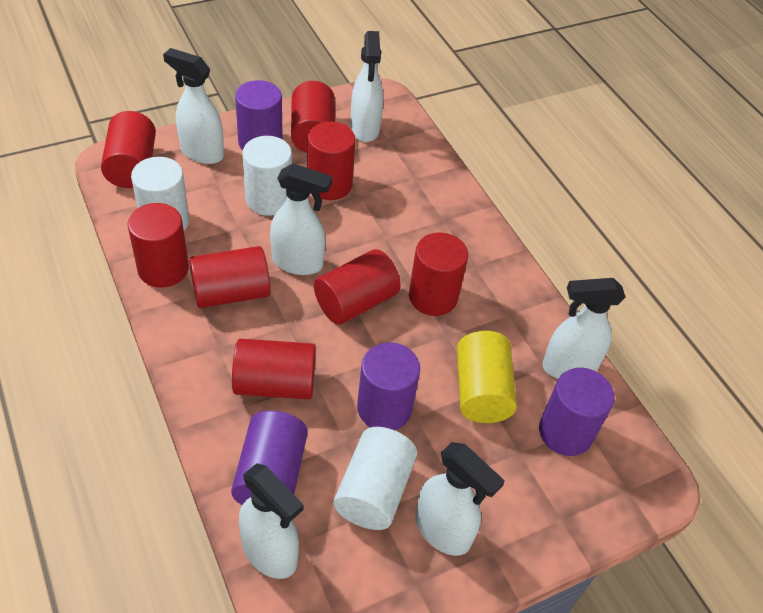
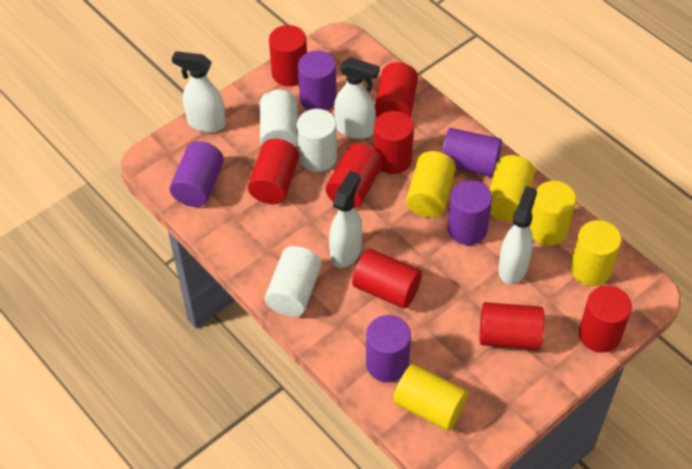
purple cylinder: 4 -> 5
white spray bottle: 6 -> 4
yellow cylinder: 1 -> 5

